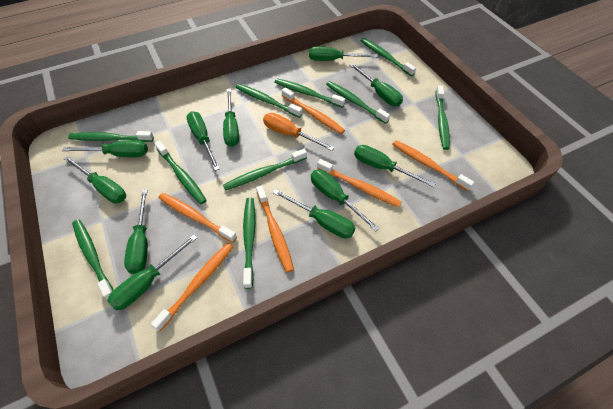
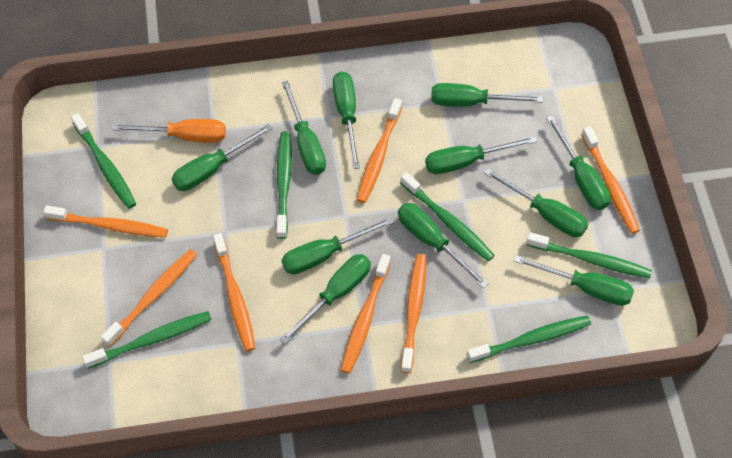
green toothbrush: 10 -> 6
orange toothbrush: 6 -> 7

